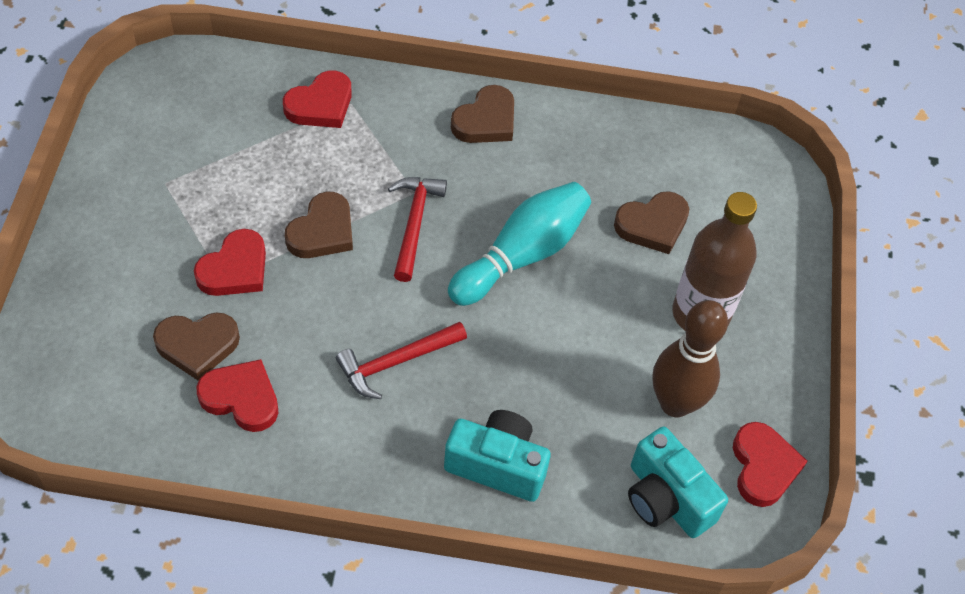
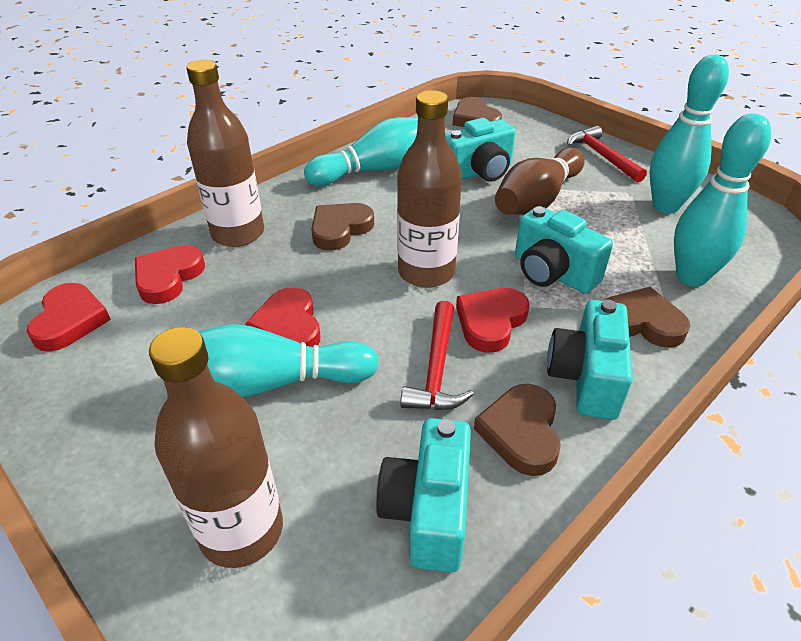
brown bottle: 1 -> 3
turquoise bowling pin: 1 -> 4
turquoise camera: 2 -> 4

